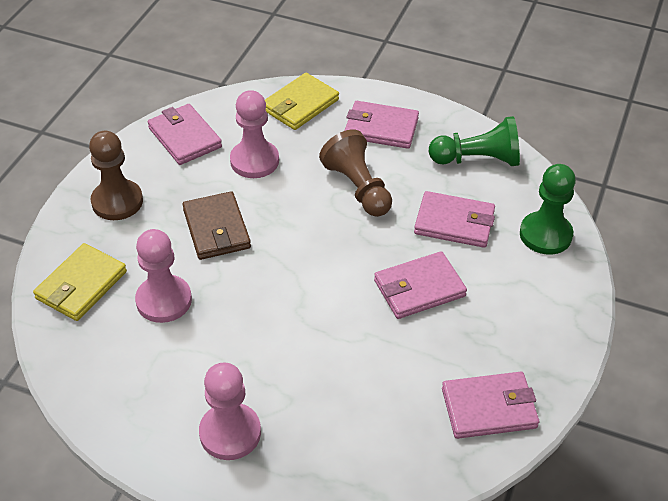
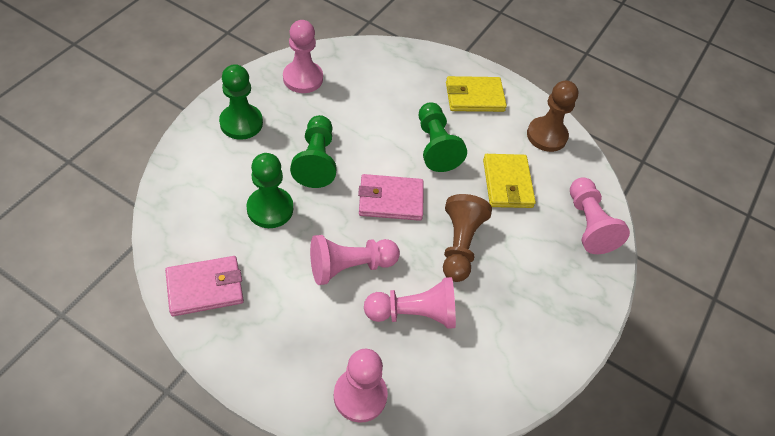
brown wallet: 1 -> 0
green pawn: 2 -> 4
pink pawn: 3 -> 5
pink wallet: 5 -> 2

